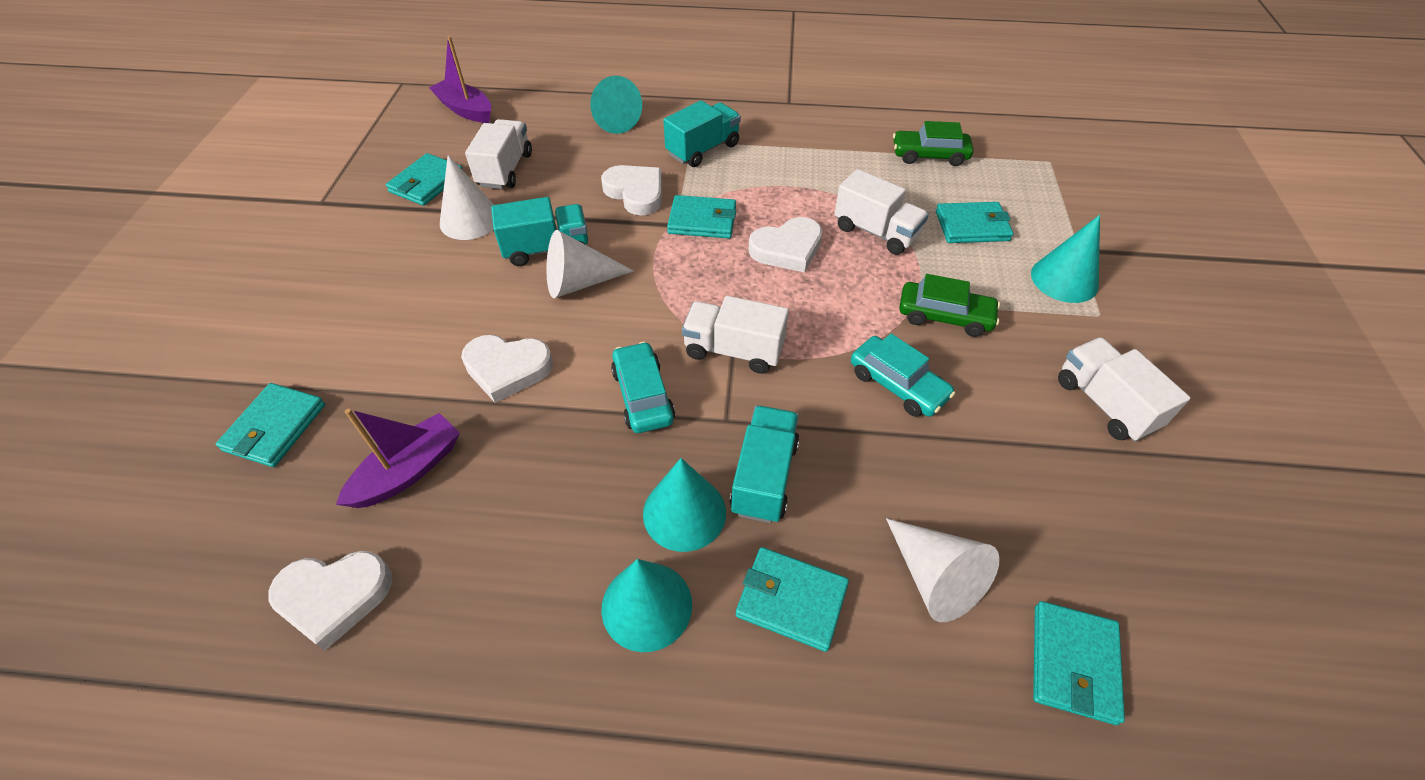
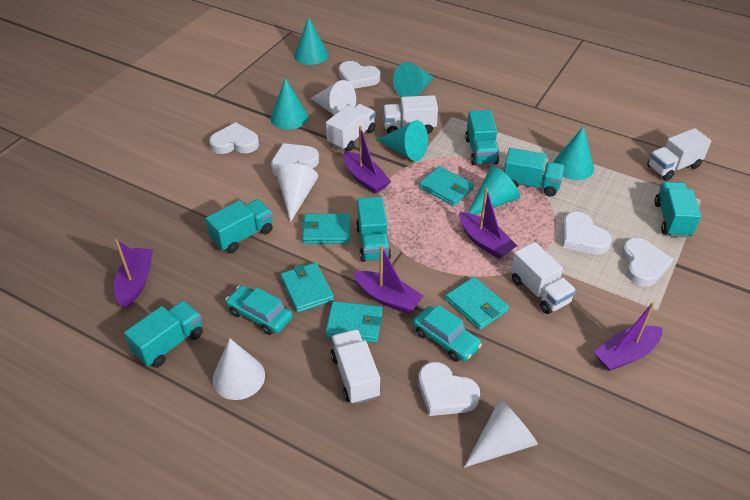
green car: 2 -> 0
purple boat: 2 -> 5
turquoise cone: 4 -> 6
turquoise truck: 3 -> 6
turquoise wallet: 6 -> 5
white cone: 3 -> 4
white heart: 4 -> 6
white truck: 4 -> 5

